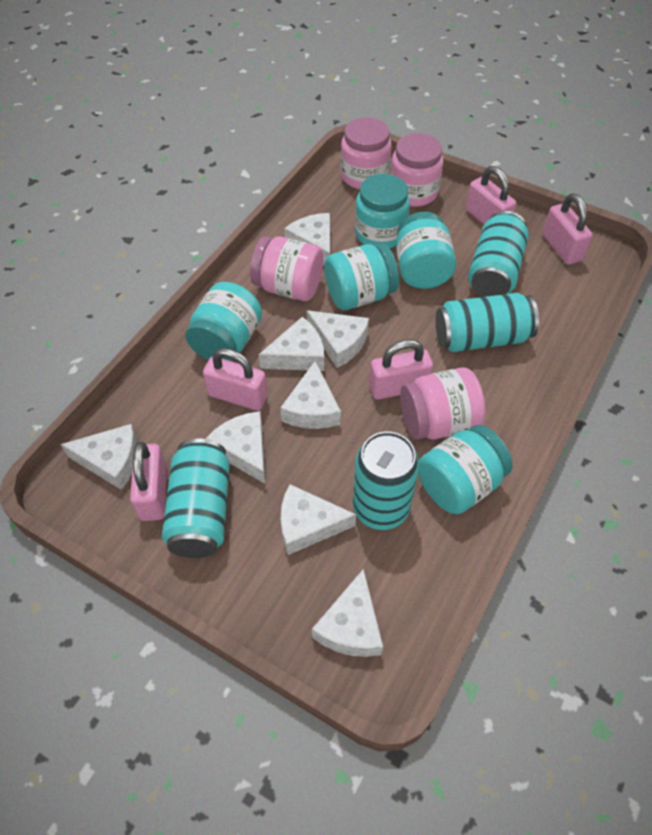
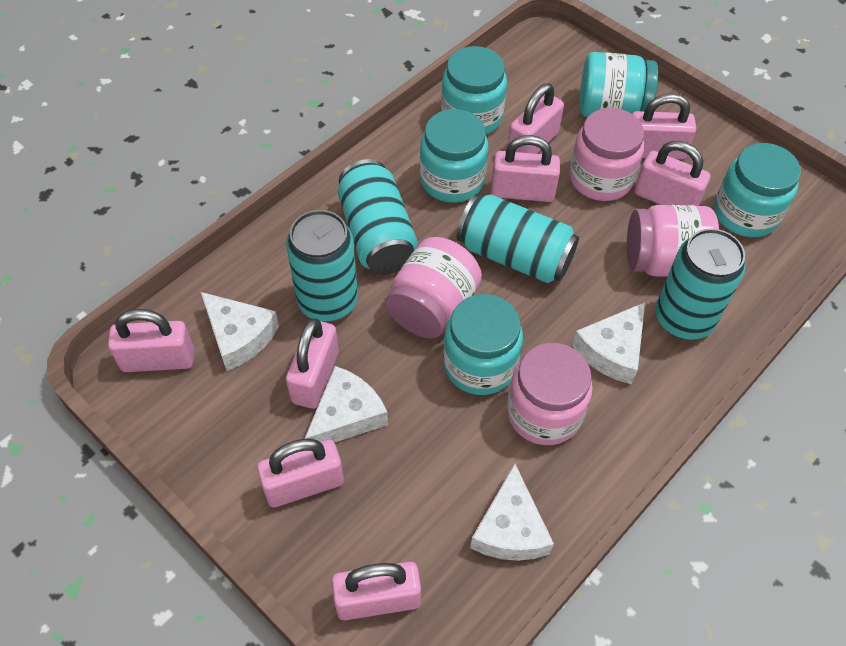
pink padlock: 5 -> 8
white cheese: 8 -> 4

